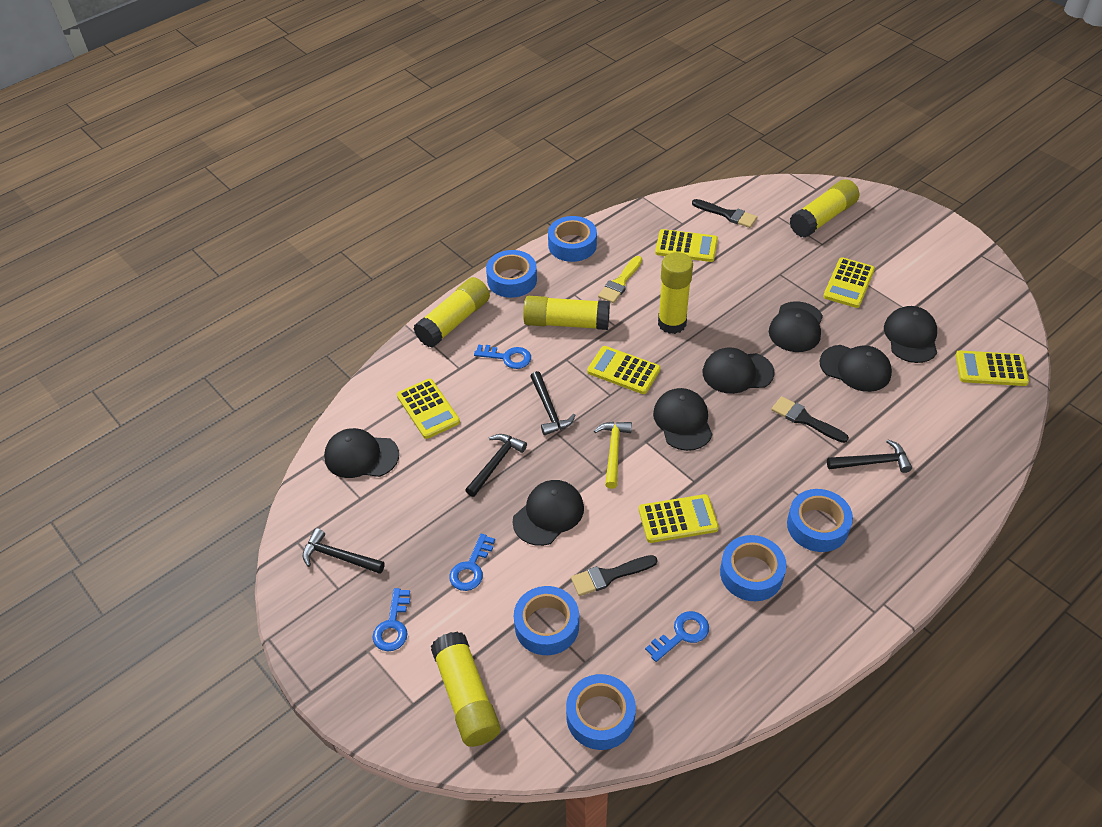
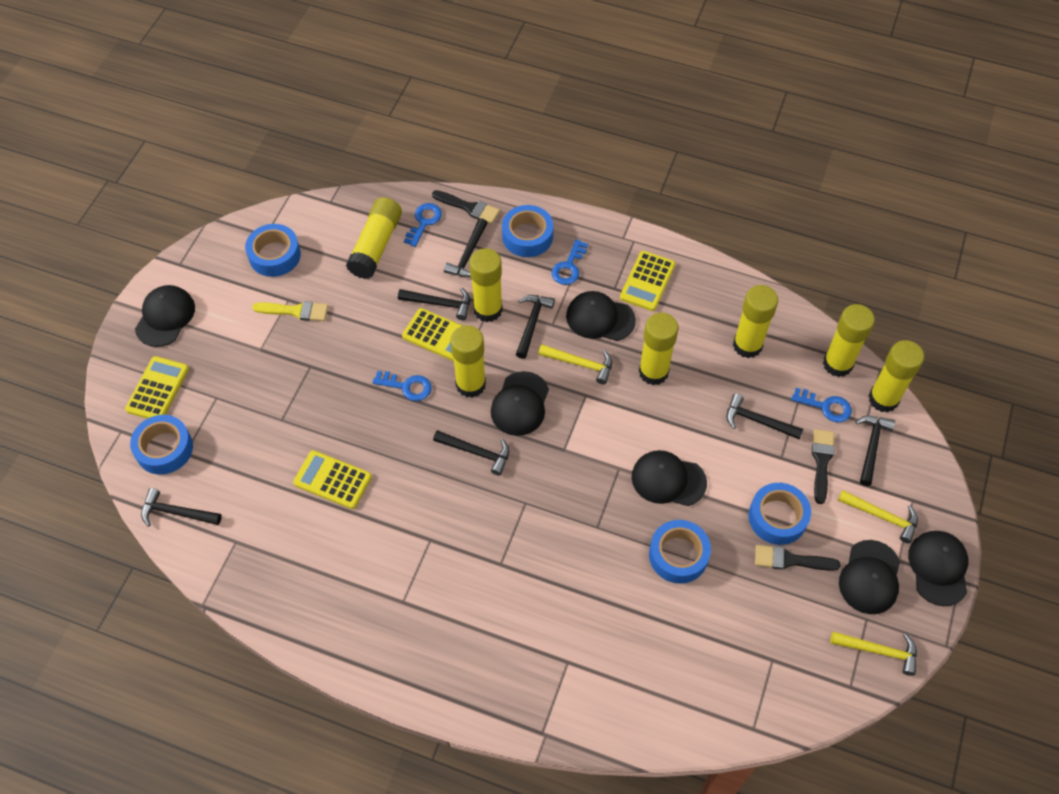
black cap: 7 -> 6
black hammer: 4 -> 7
blue tape: 6 -> 5
yellow calculator: 6 -> 4
yellow glue stick: 5 -> 7
yellow hammer: 1 -> 3

